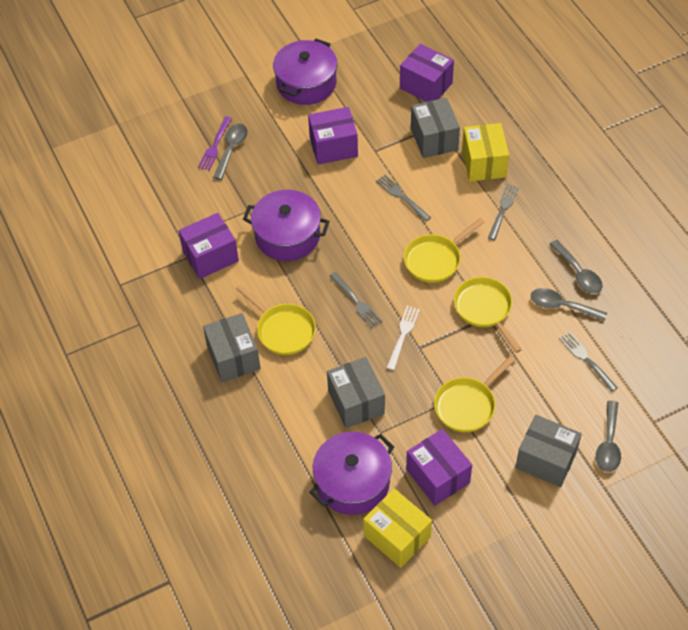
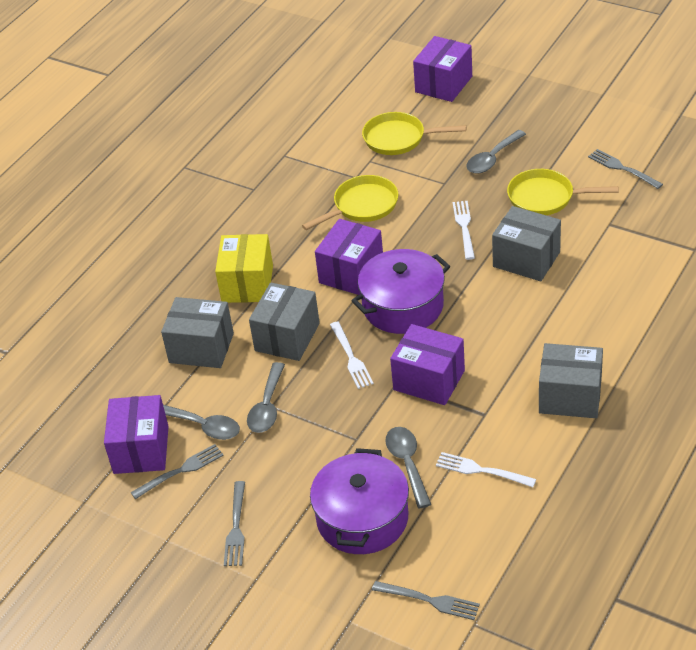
purple fork: 1 -> 0
purple pot: 3 -> 2
white fork: 1 -> 3
yellow box: 2 -> 1
yellow pan: 4 -> 3

